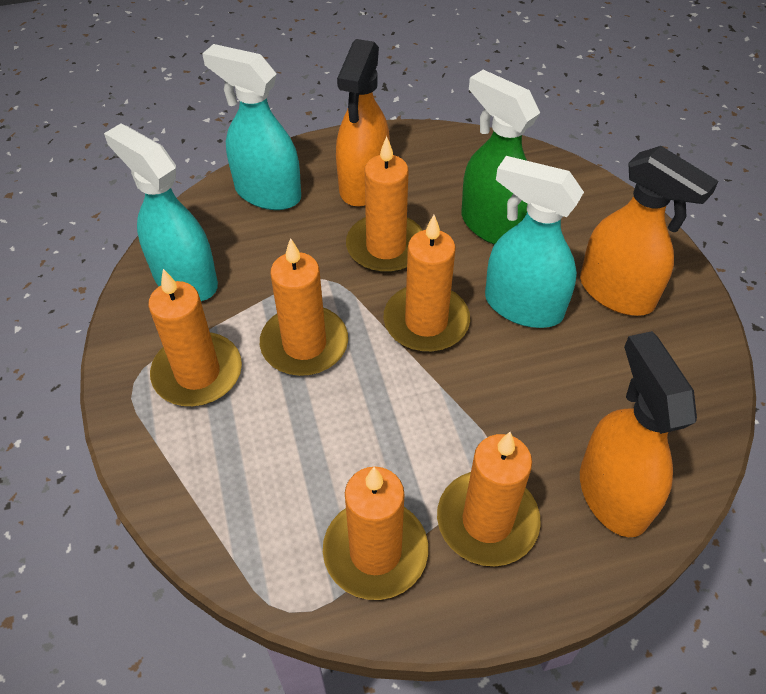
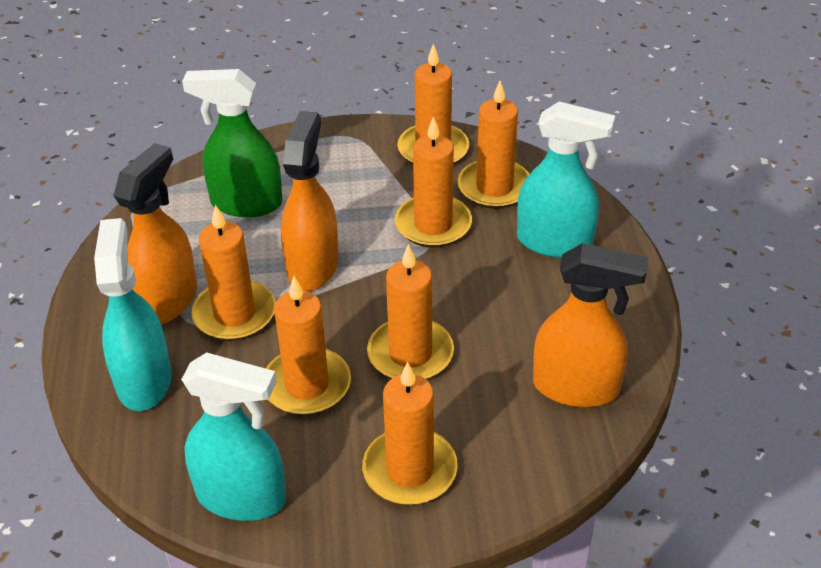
orange candle: 6 -> 7

